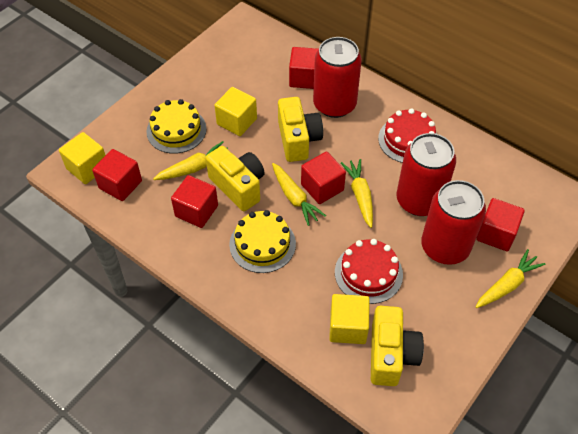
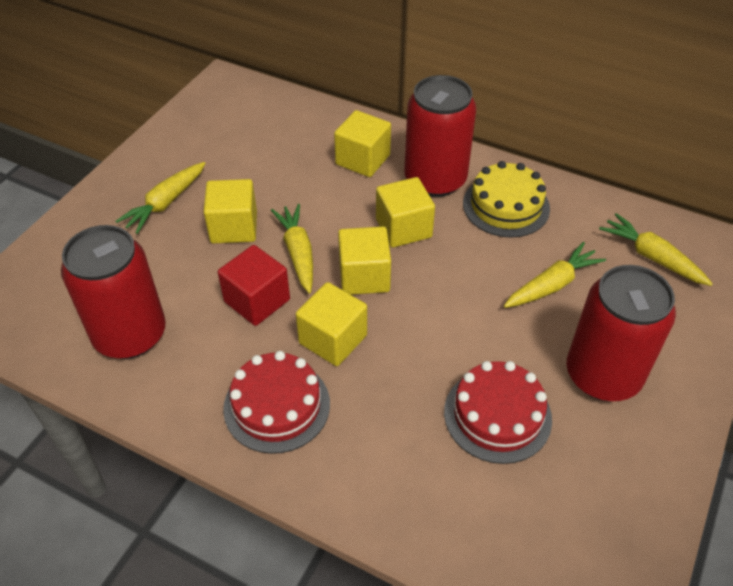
red cube: 5 -> 1
yellow cake: 2 -> 1
yellow camera: 3 -> 0
yellow cube: 3 -> 5

